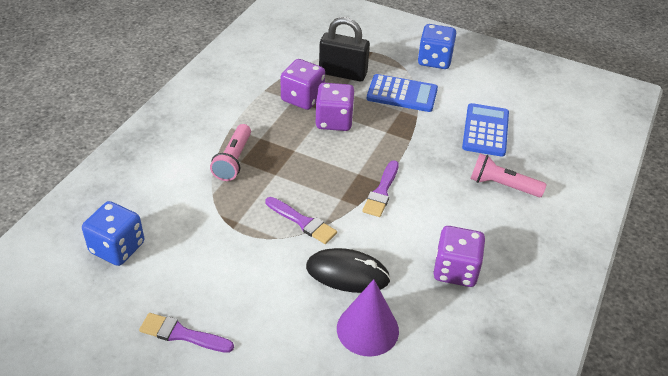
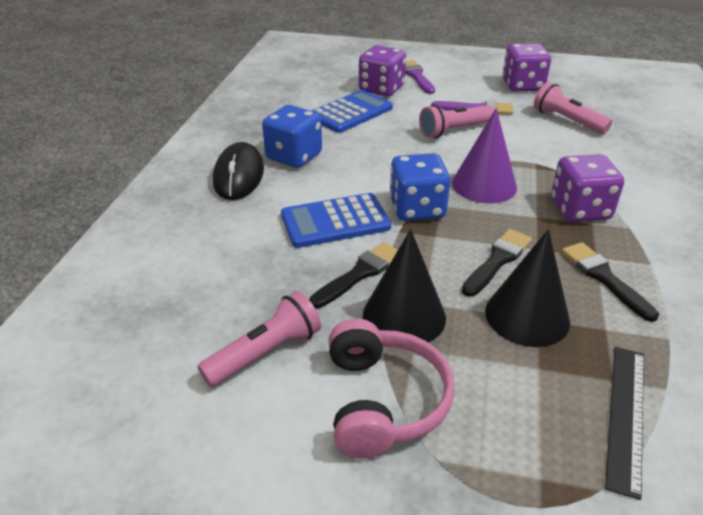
black brush: 0 -> 3
black cone: 0 -> 2
black padlock: 1 -> 0
black ruler: 0 -> 1
pink flashlight: 2 -> 3
pink headphones: 0 -> 1
purple brush: 3 -> 2

